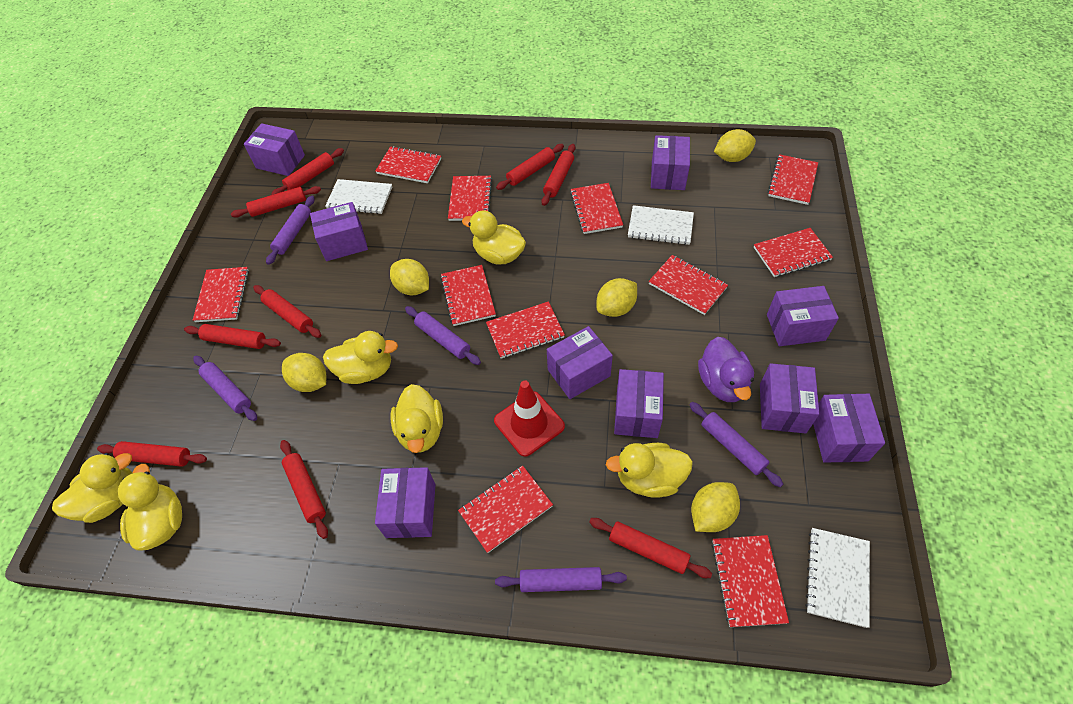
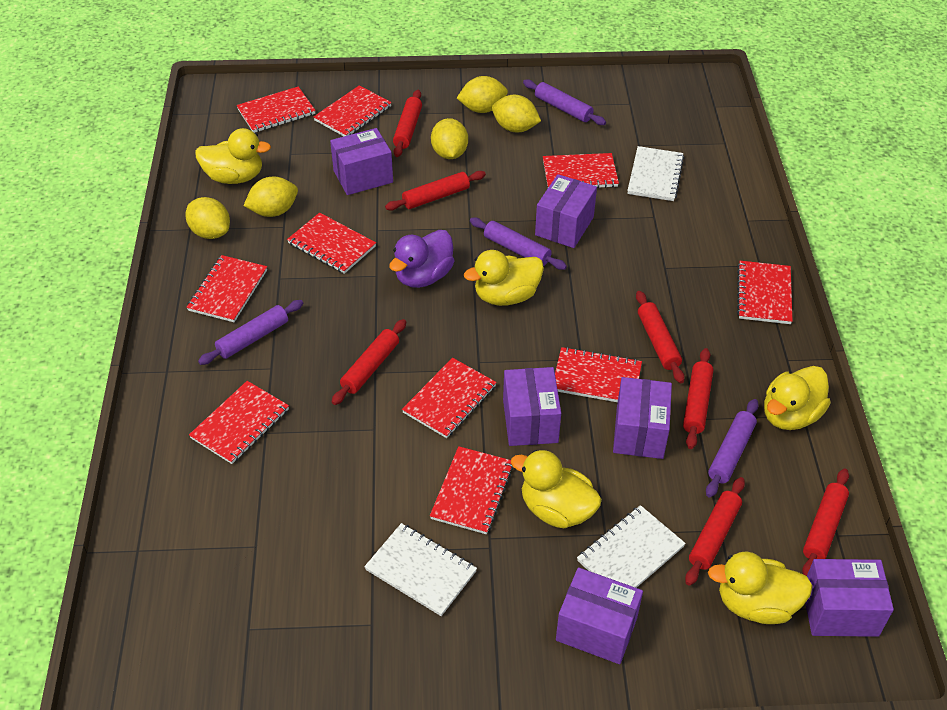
purple box: 9 -> 6
purple rolling pin: 5 -> 4
red notebook: 11 -> 10
red rolling pin: 9 -> 7
red traffic cone: 1 -> 0
yellow duck: 6 -> 5

